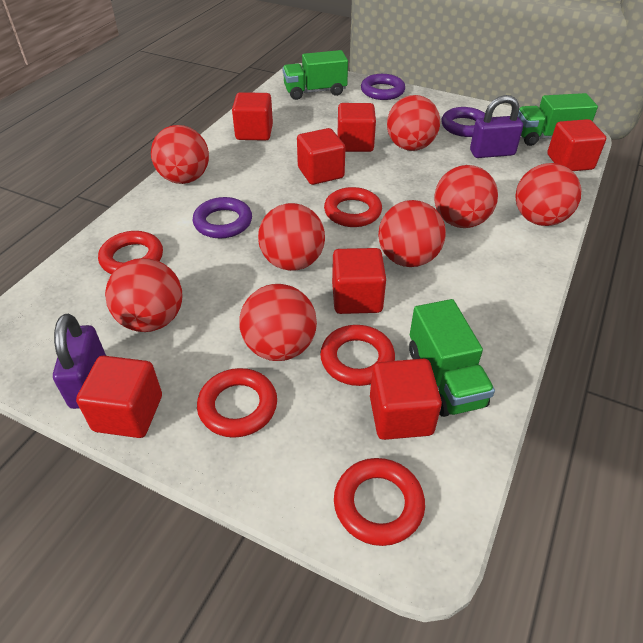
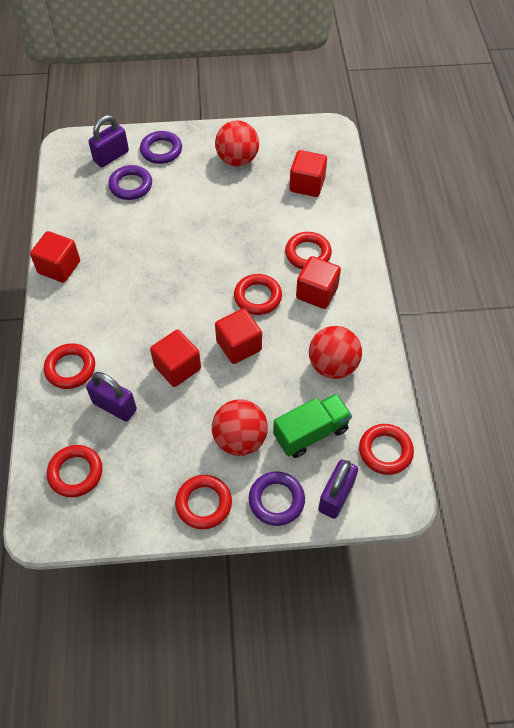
green truck: 3 -> 1
purple padlock: 2 -> 3
red ball: 8 -> 3
red cube: 7 -> 5
red ring: 5 -> 6

